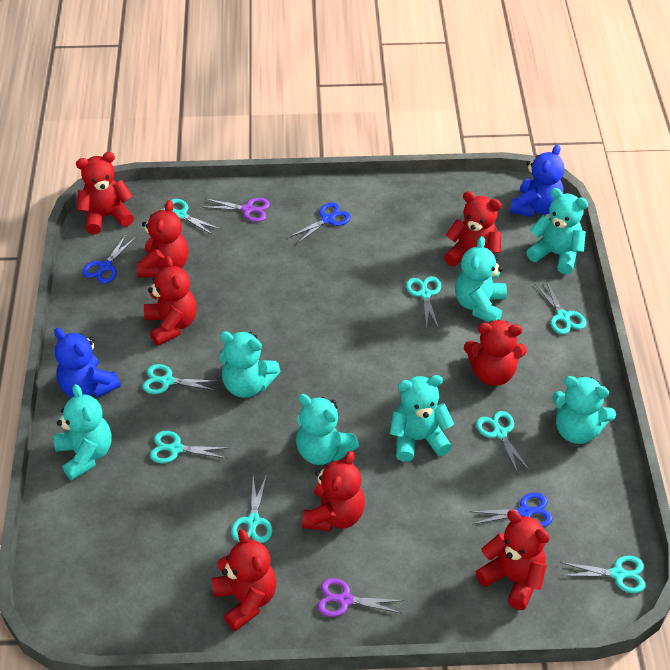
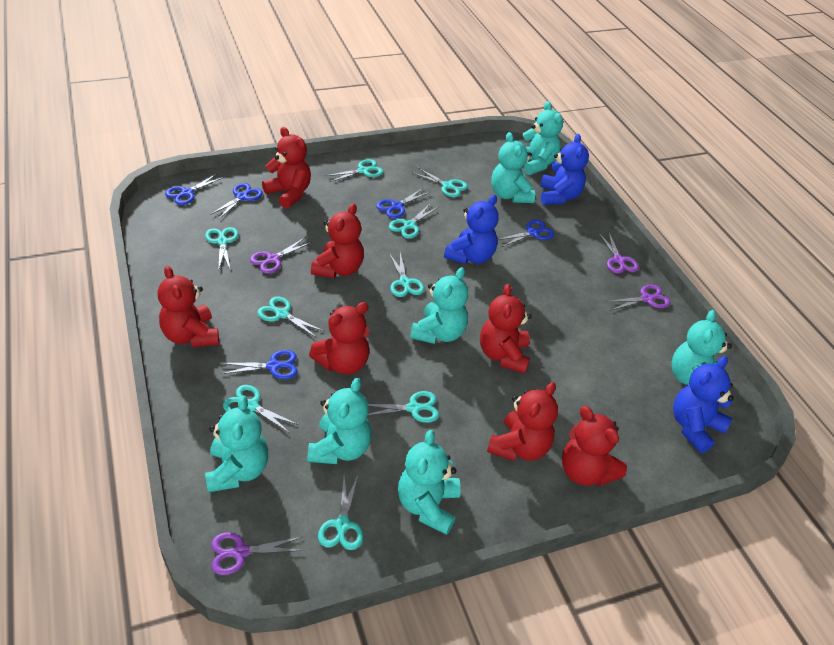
blue scissors: 3 -> 5
blue teddy bear: 2 -> 3
purple scissors: 2 -> 4
red teddy bear: 8 -> 7
turquoise scissors: 8 -> 9

